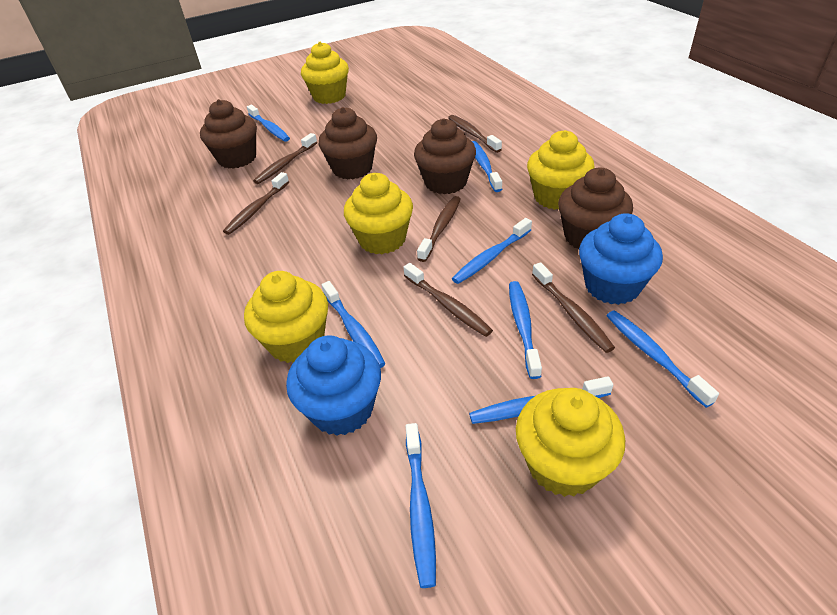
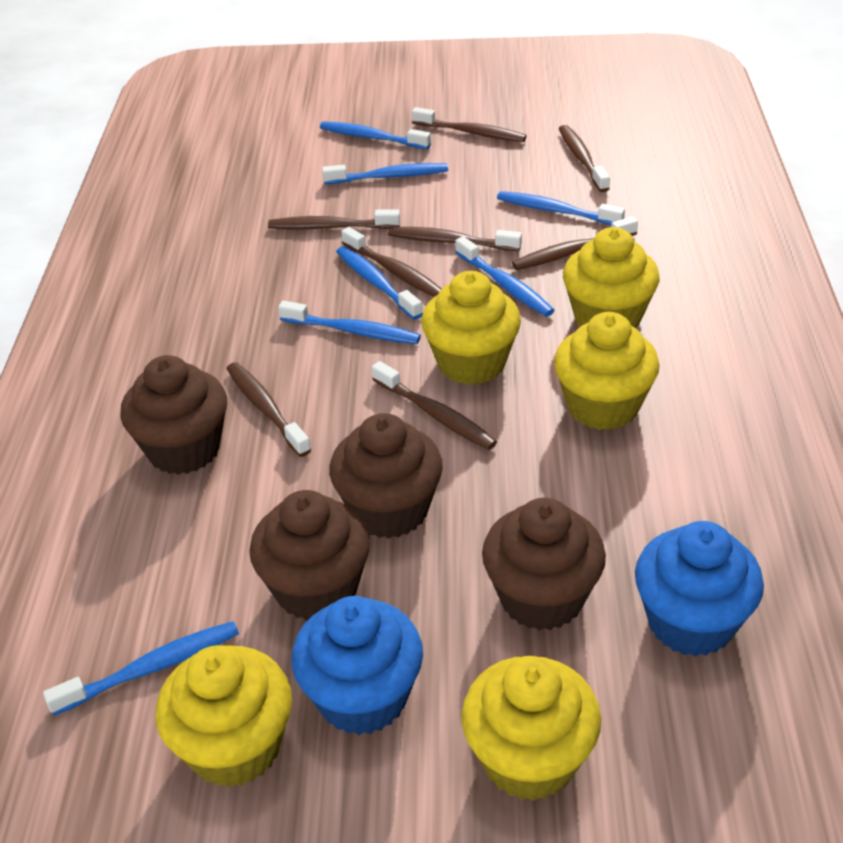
blue toothbrush: 8 -> 7
brown toothbrush: 6 -> 8

